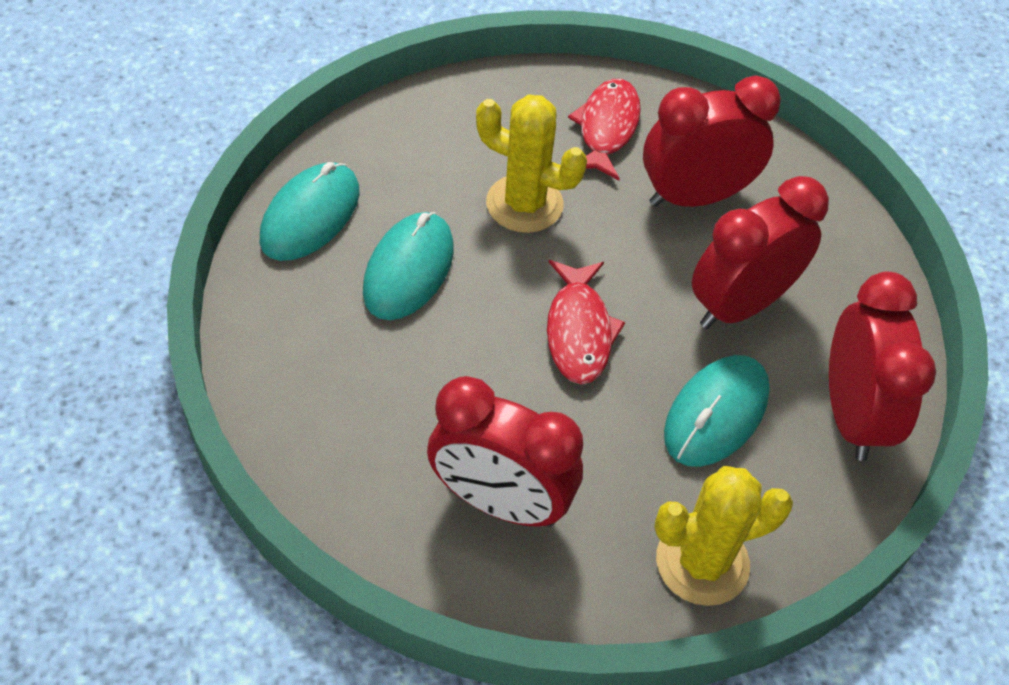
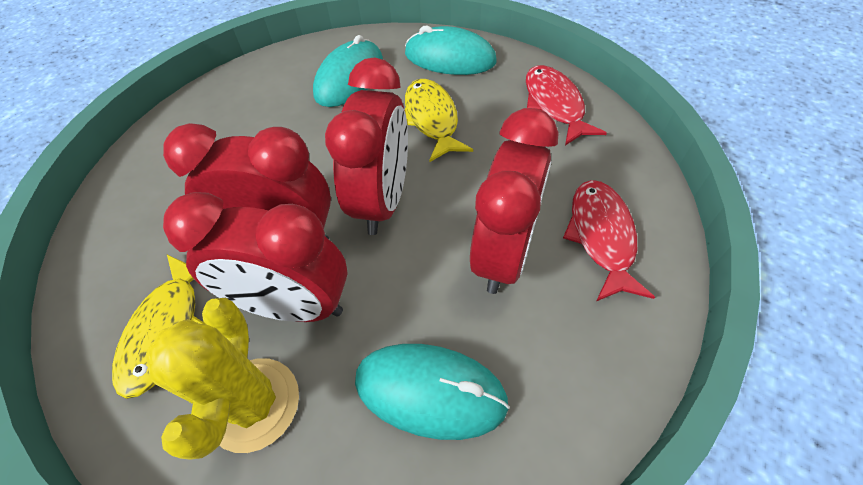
yellow cactus: 2 -> 1
yellow fish: 0 -> 2

